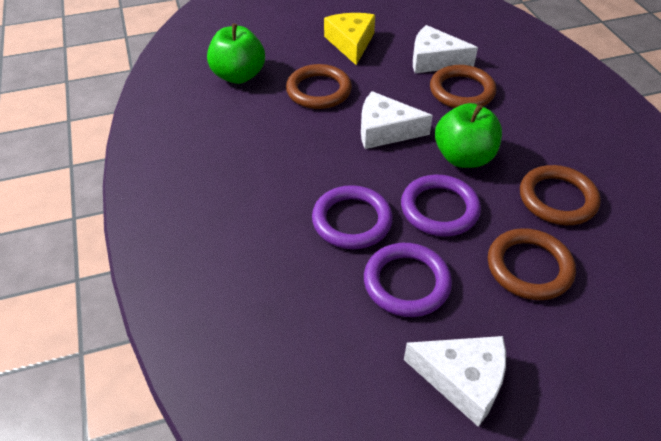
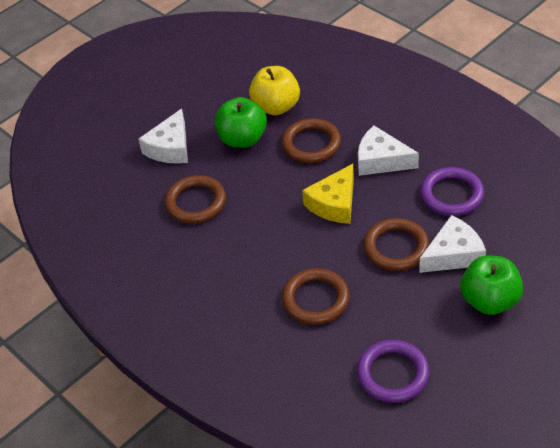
purple ring: 3 -> 2
yellow apple: 0 -> 1

